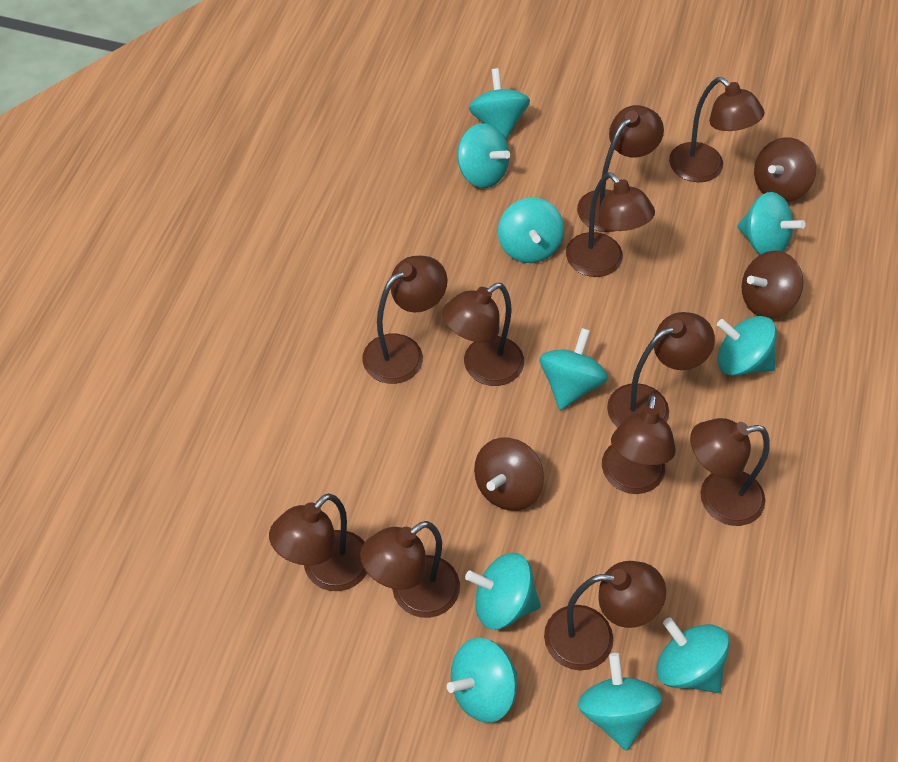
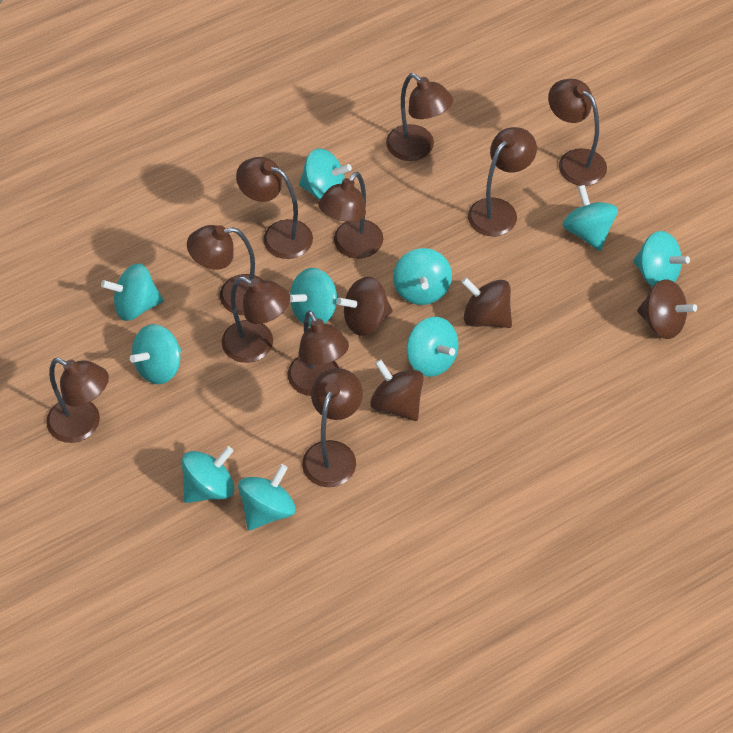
brown lamp: 11 -> 10
brown spinning top: 3 -> 4

